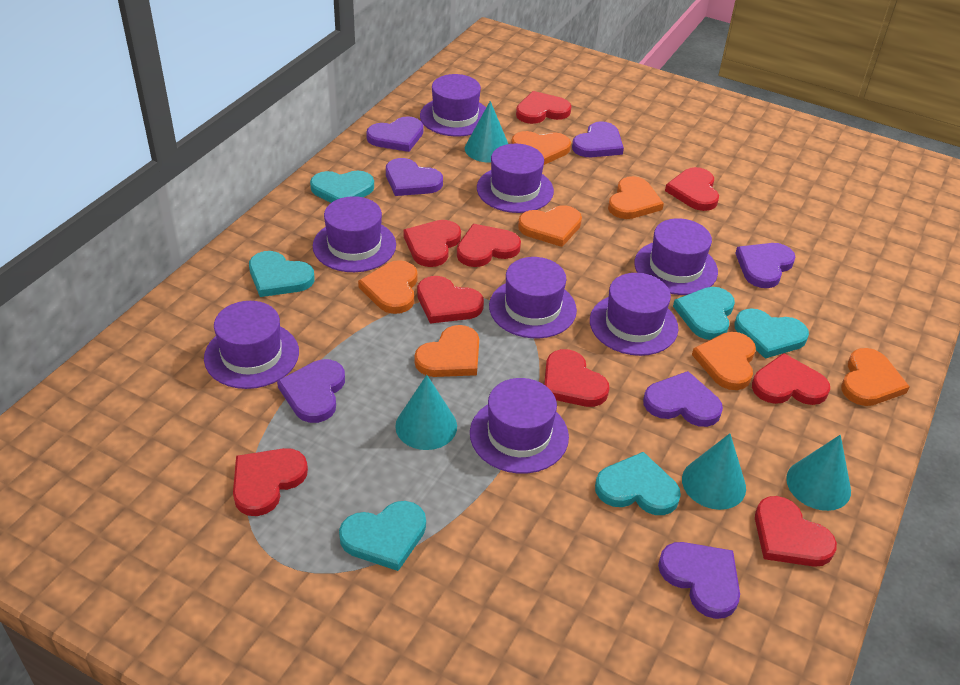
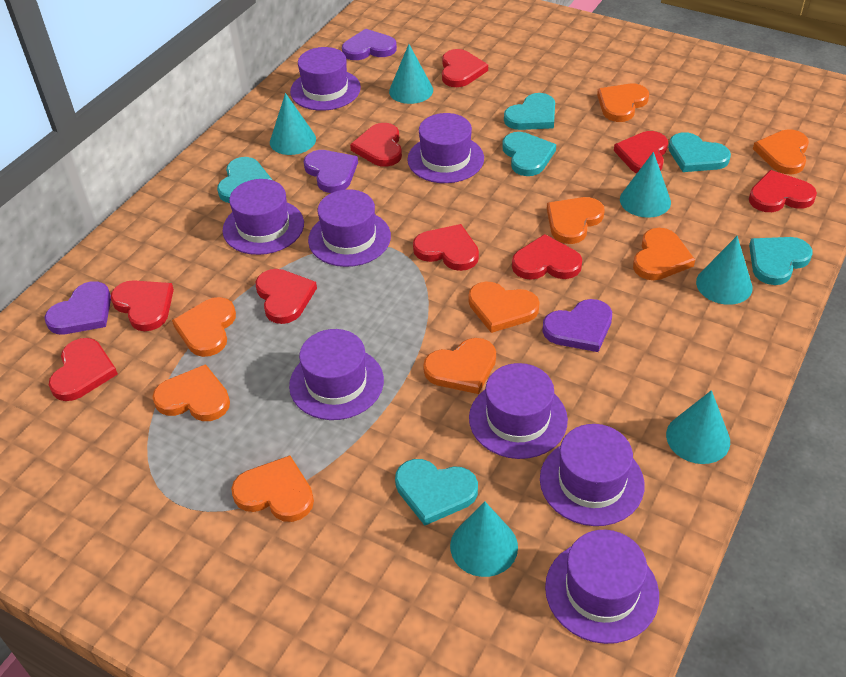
orange heart: 7 -> 9
purple heart: 7 -> 4
turquoise cone: 4 -> 6

